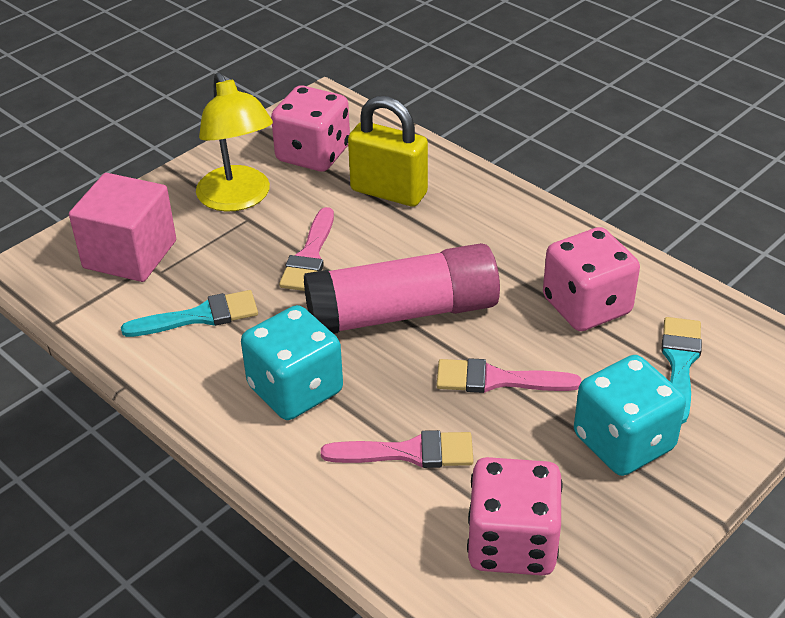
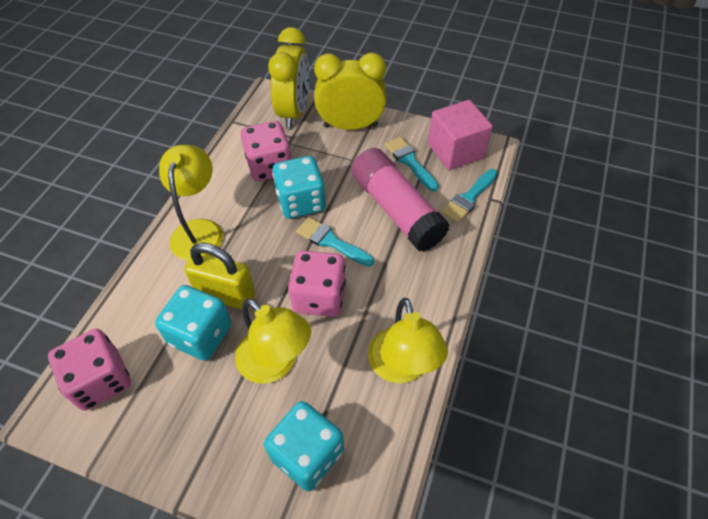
pink brush: 3 -> 0
turquoise brush: 2 -> 3
turquoise dice: 2 -> 3
yellow clock: 0 -> 2
yellow lamp: 1 -> 3

